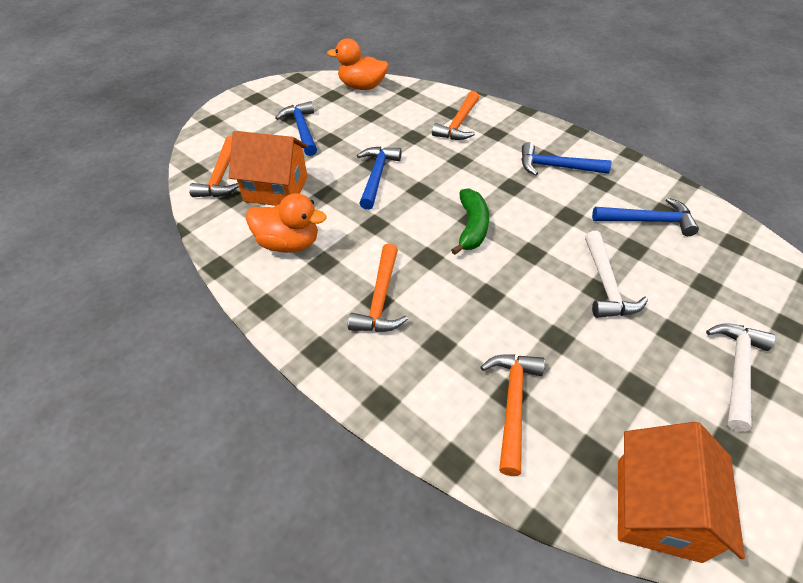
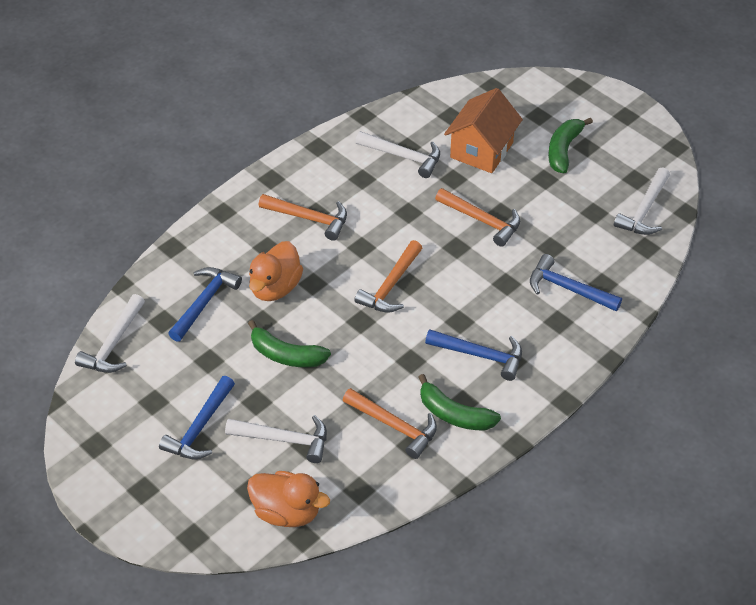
green banana: 1 -> 3
orange house: 2 -> 1
white hammer: 2 -> 4

